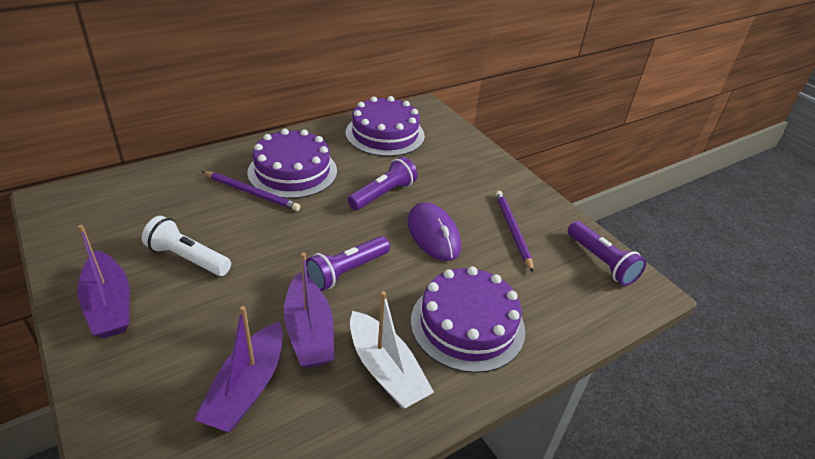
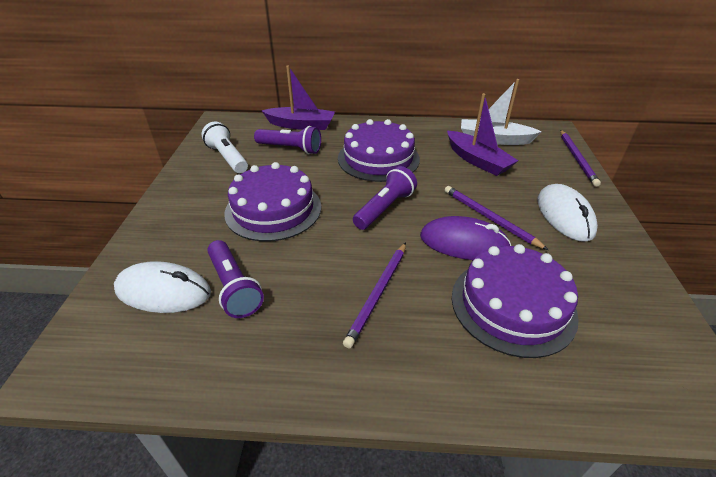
purple boat: 3 -> 2
purple pencil: 2 -> 3
white mouse: 0 -> 2

